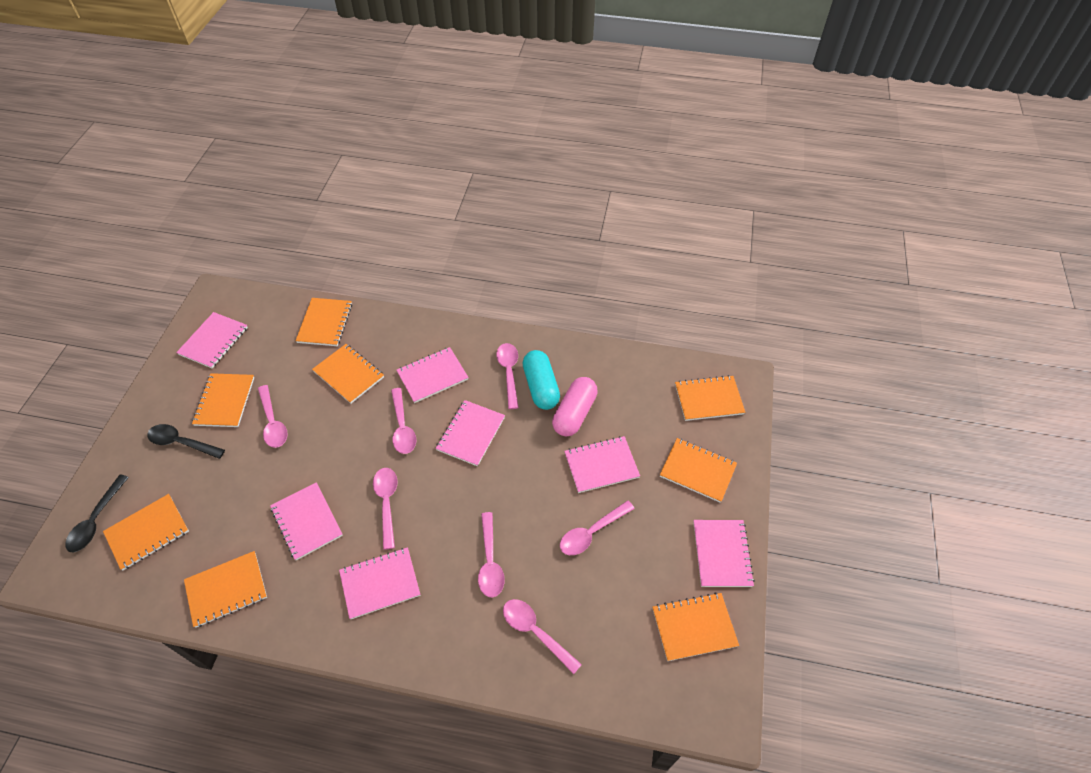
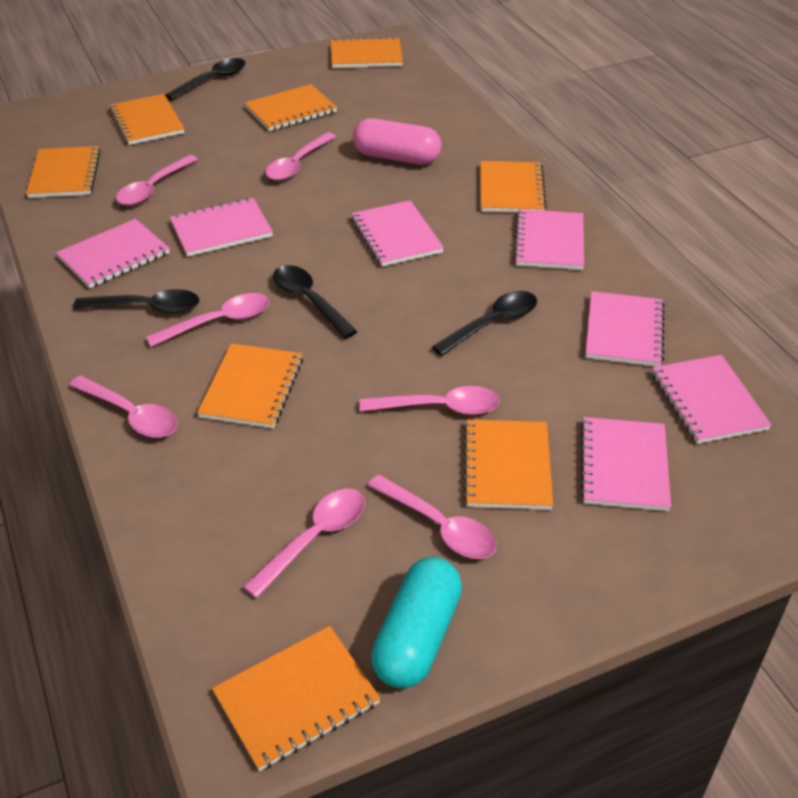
black spoon: 2 -> 4

